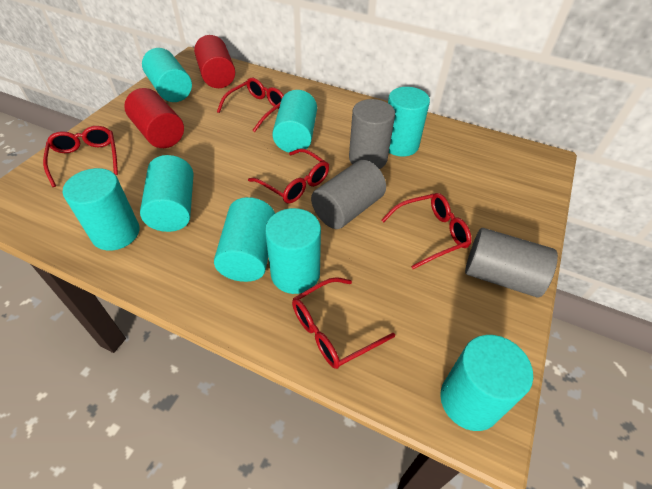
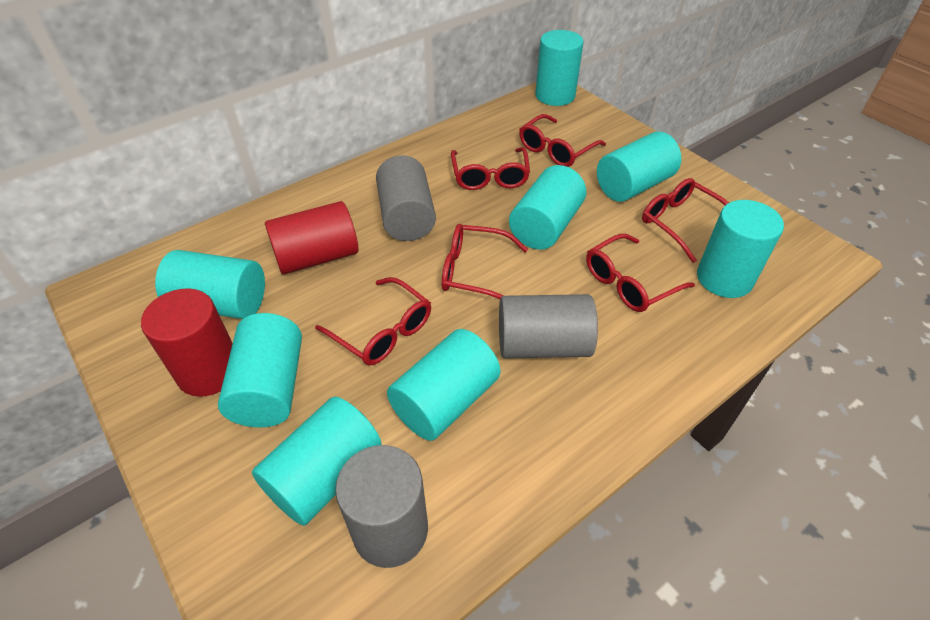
red glasses: 5 -> 6

